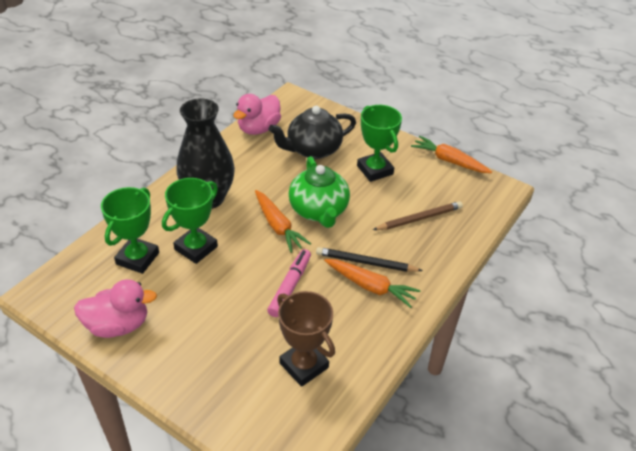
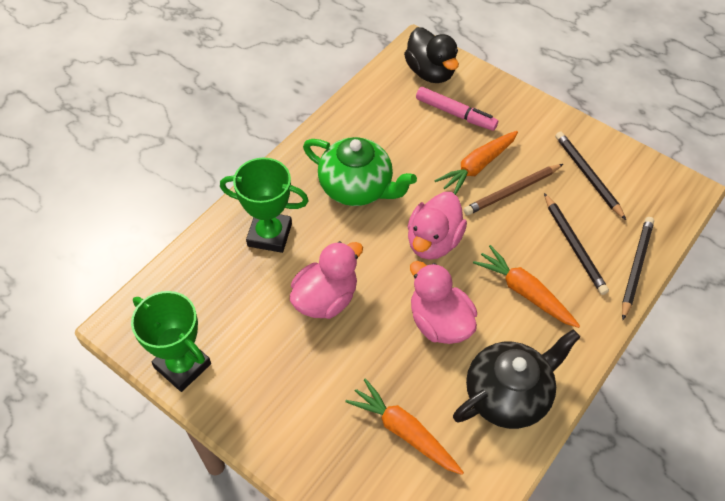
black duck: 0 -> 1
black pencil: 1 -> 3
black vase: 1 -> 0
brown trophy: 1 -> 0
green trophy: 3 -> 2
pink duck: 2 -> 3

